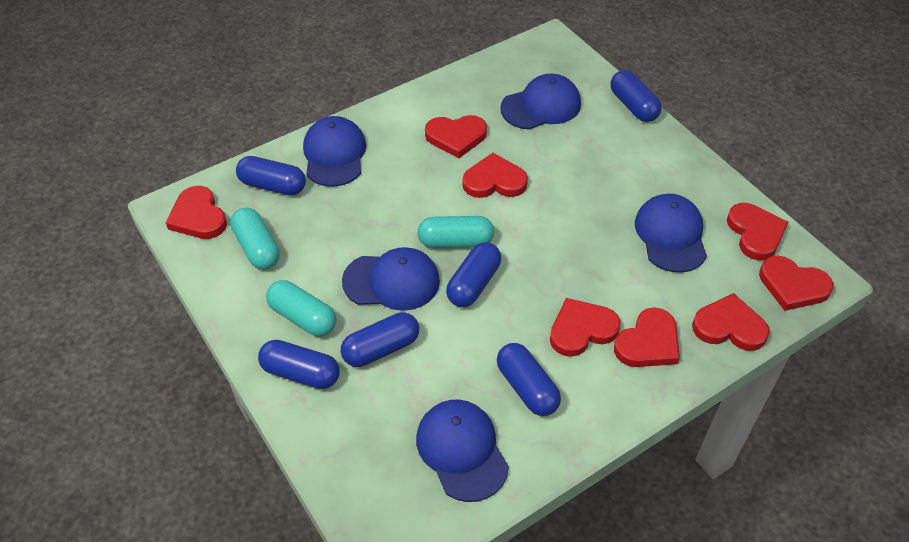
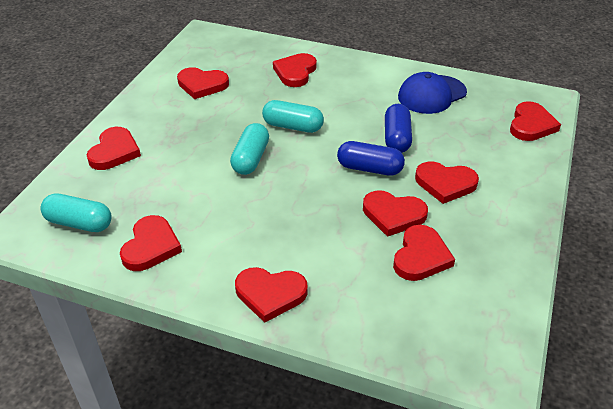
blue cap: 5 -> 1
blue capsule: 6 -> 2
red heart: 8 -> 9

